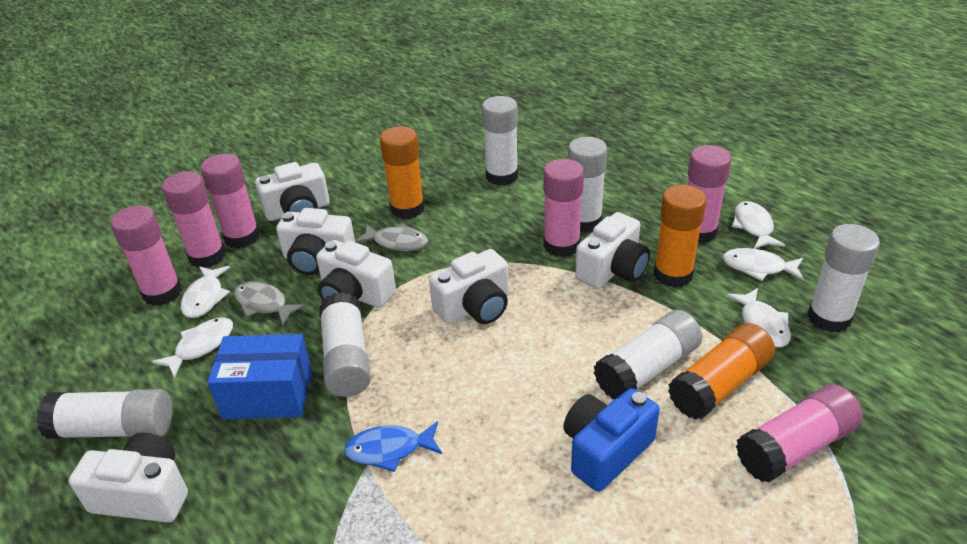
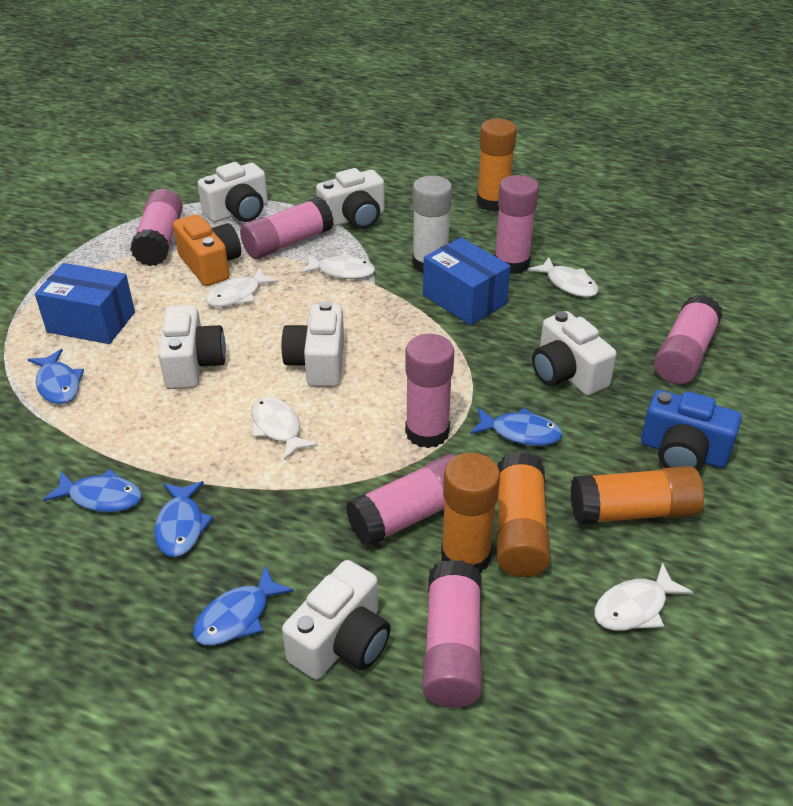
blue box: 1 -> 2
blue fish: 1 -> 5
grey fish: 2 -> 0
orange camera: 0 -> 1
orange glue stick: 3 -> 4
pink glue stick: 6 -> 7
white glue stick: 6 -> 1

